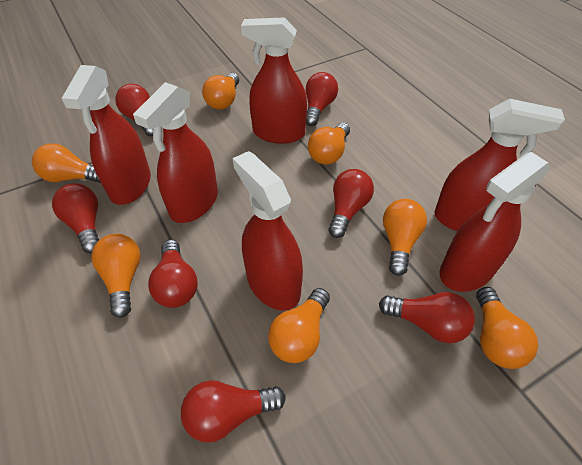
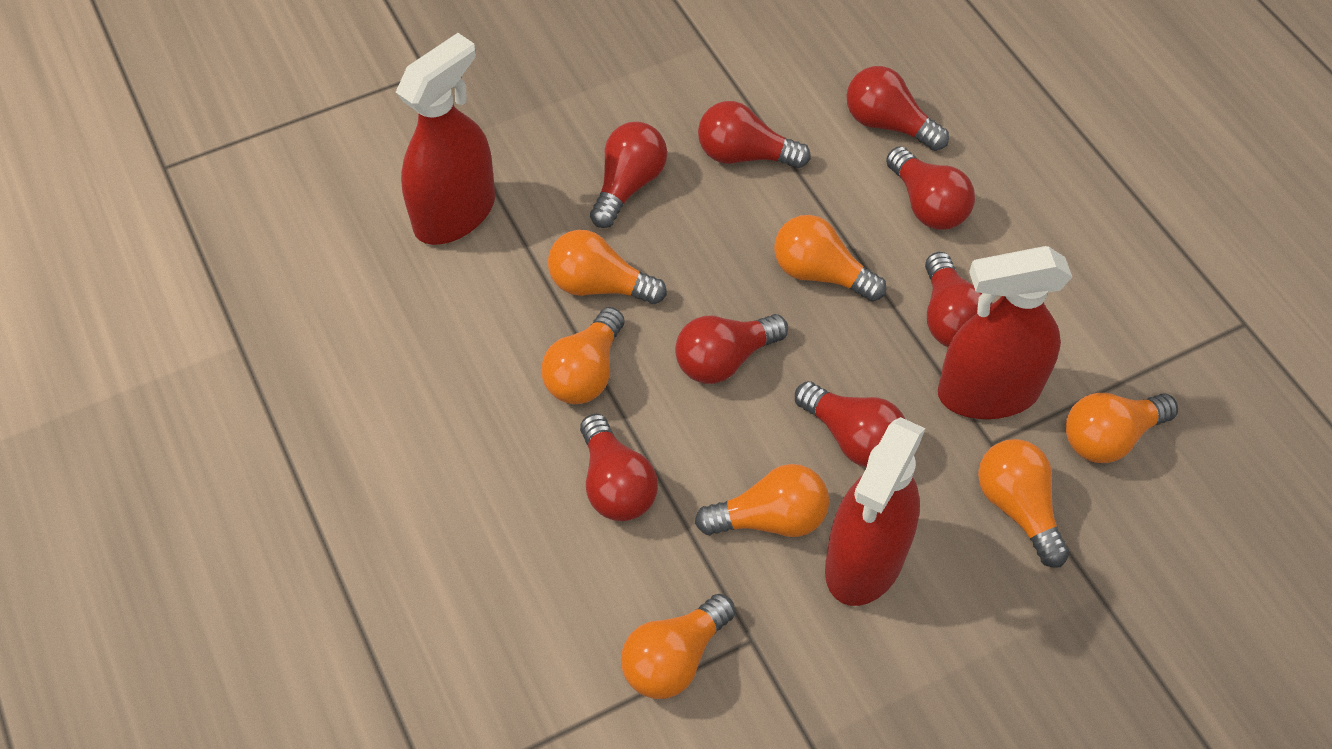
red light bulb: 7 -> 8
red spray bottle: 6 -> 3

